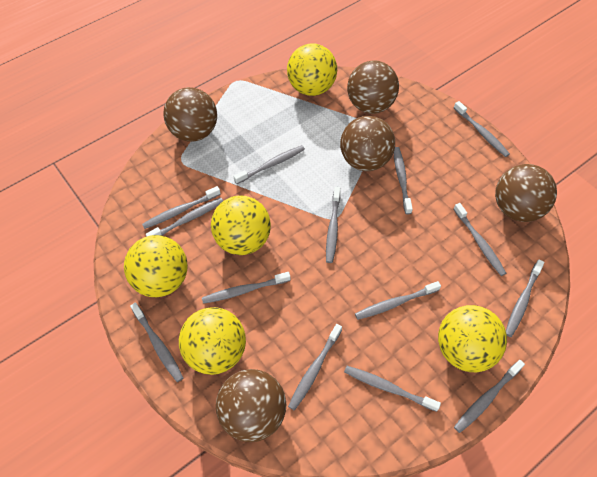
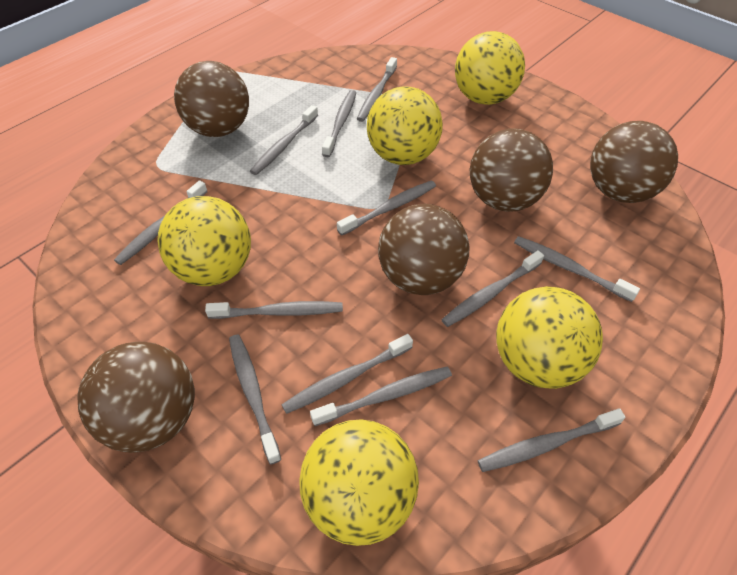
grey toothbrush: 14 -> 12

